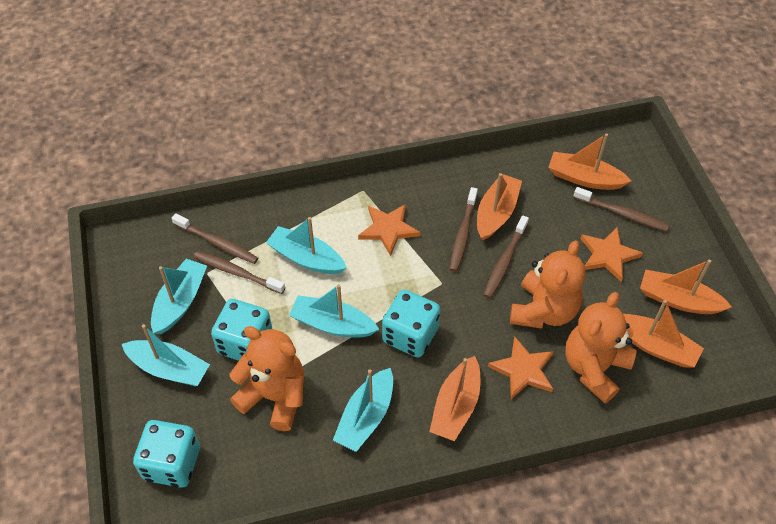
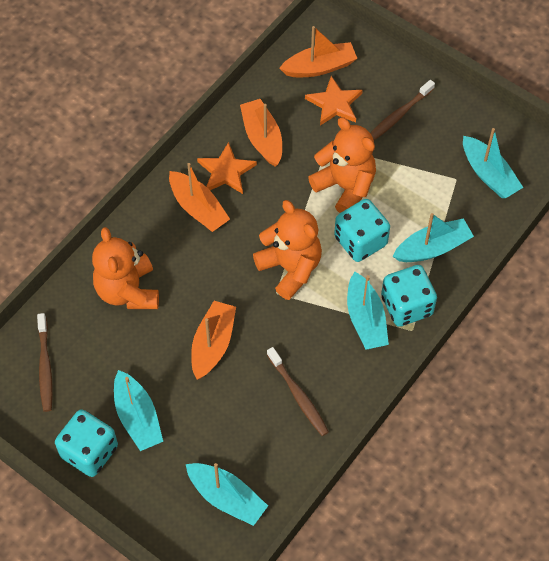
brown toothbrush: 5 -> 3
orange boat: 5 -> 4
orange star: 3 -> 2

